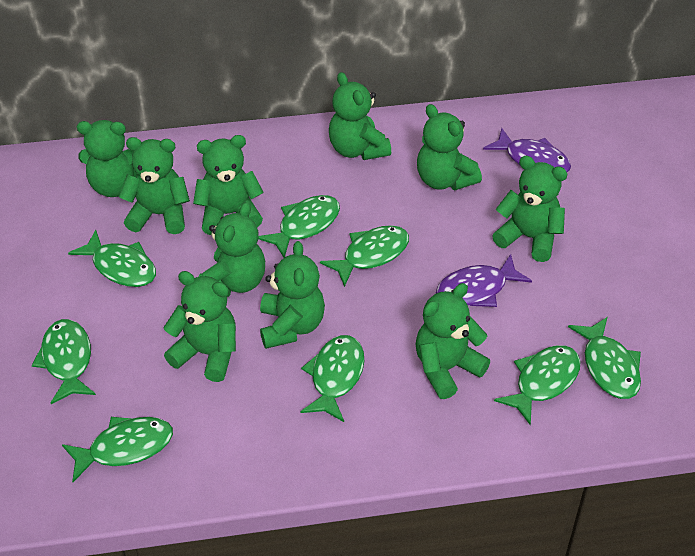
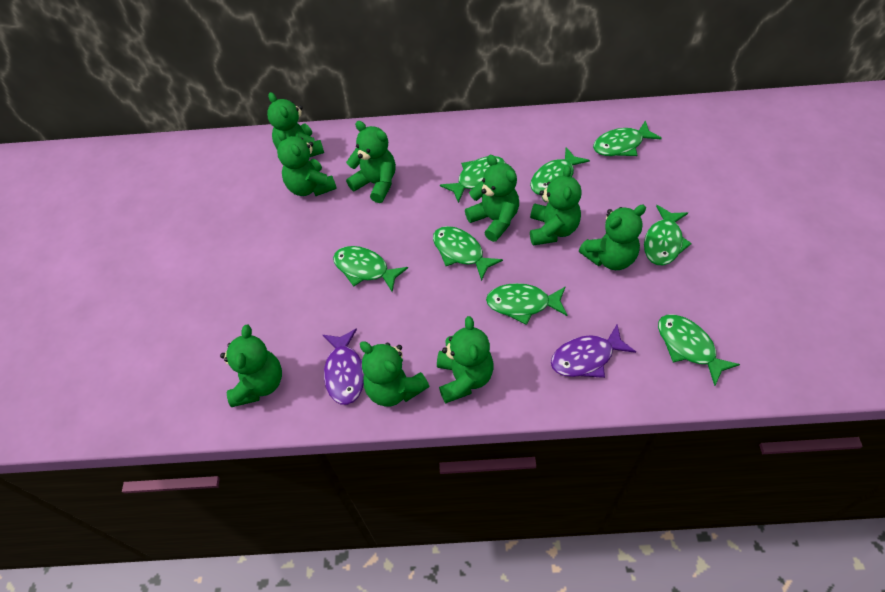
green teddy bear: 10 -> 9

